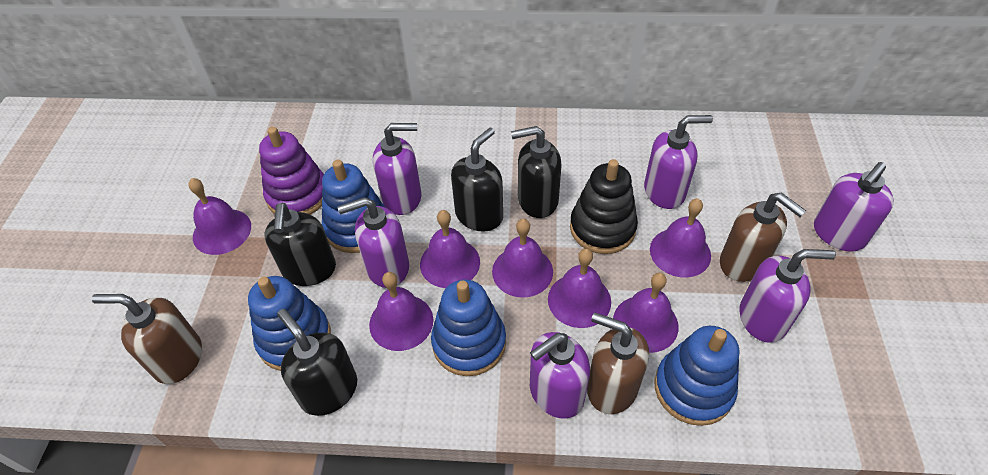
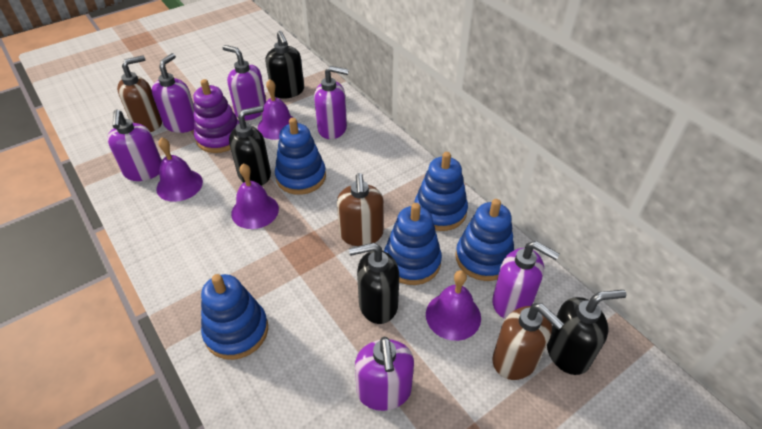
black stacking toy: 1 -> 0
blue stacking toy: 4 -> 5
purple bell: 7 -> 4

